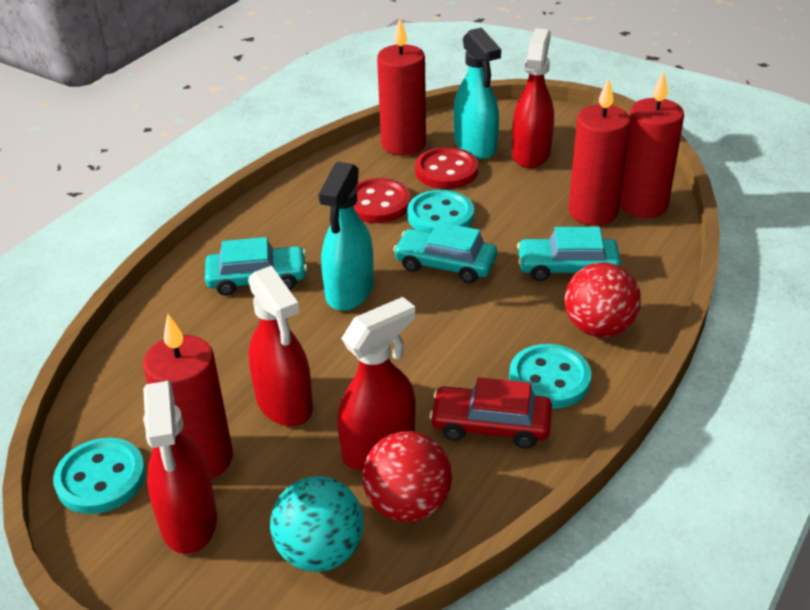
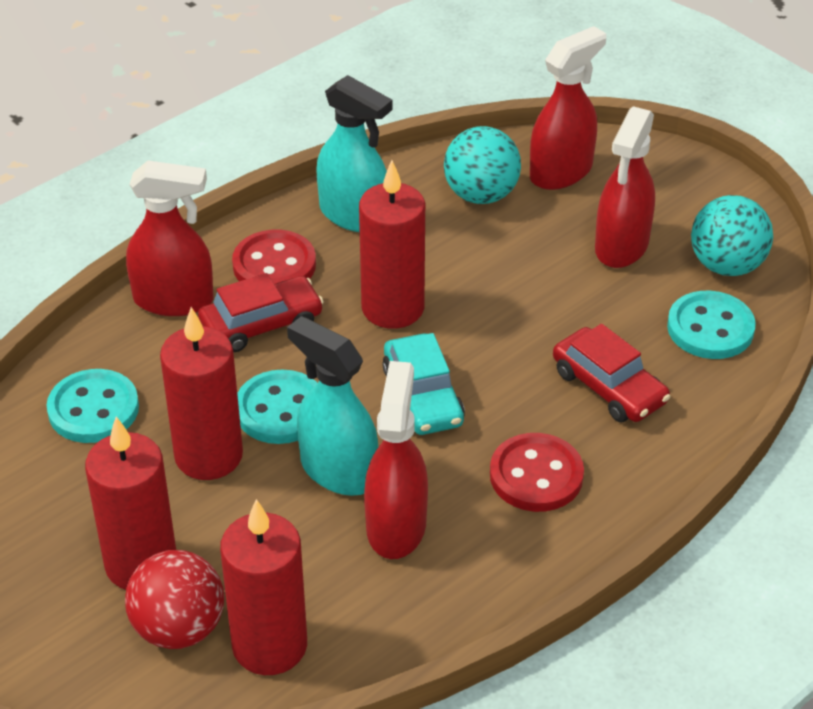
red ball: 2 -> 1
red car: 1 -> 2
turquoise ball: 1 -> 2
turquoise car: 3 -> 1

